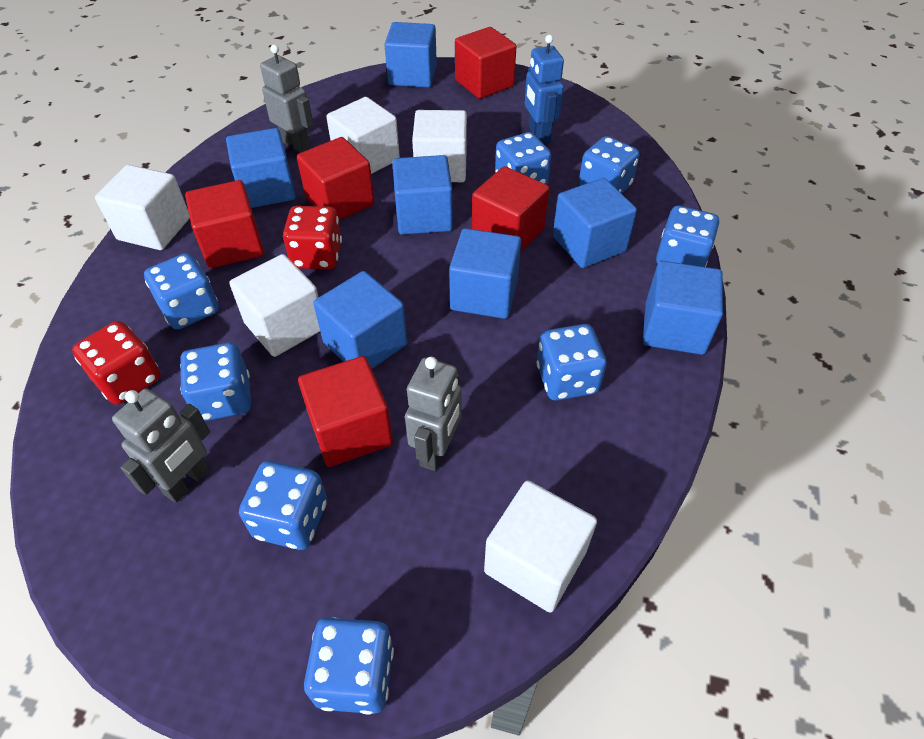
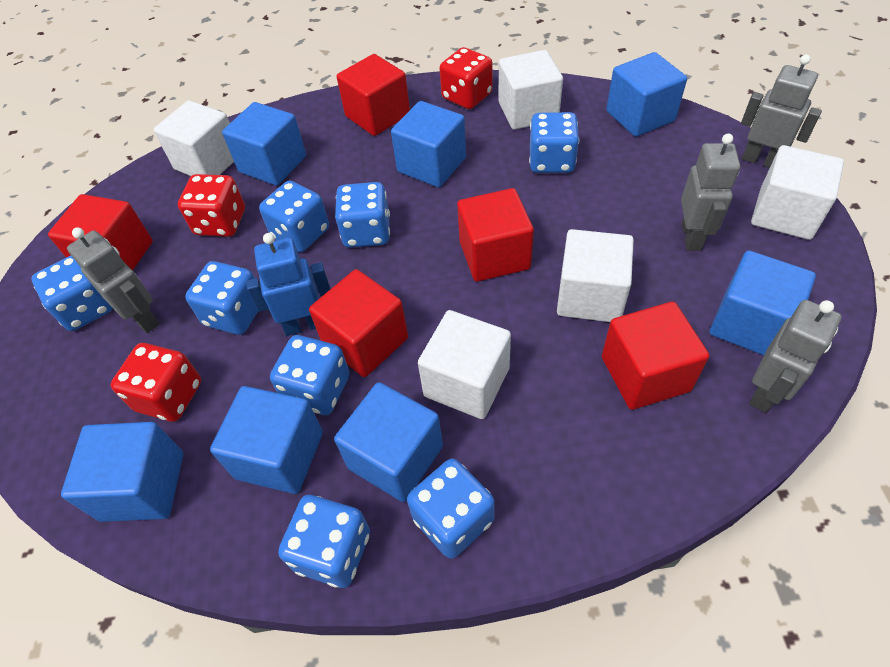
grey robot: 3 -> 4
red dice: 2 -> 3

